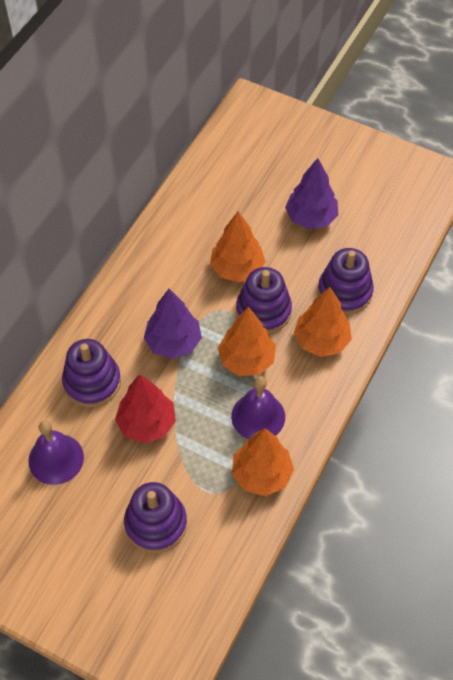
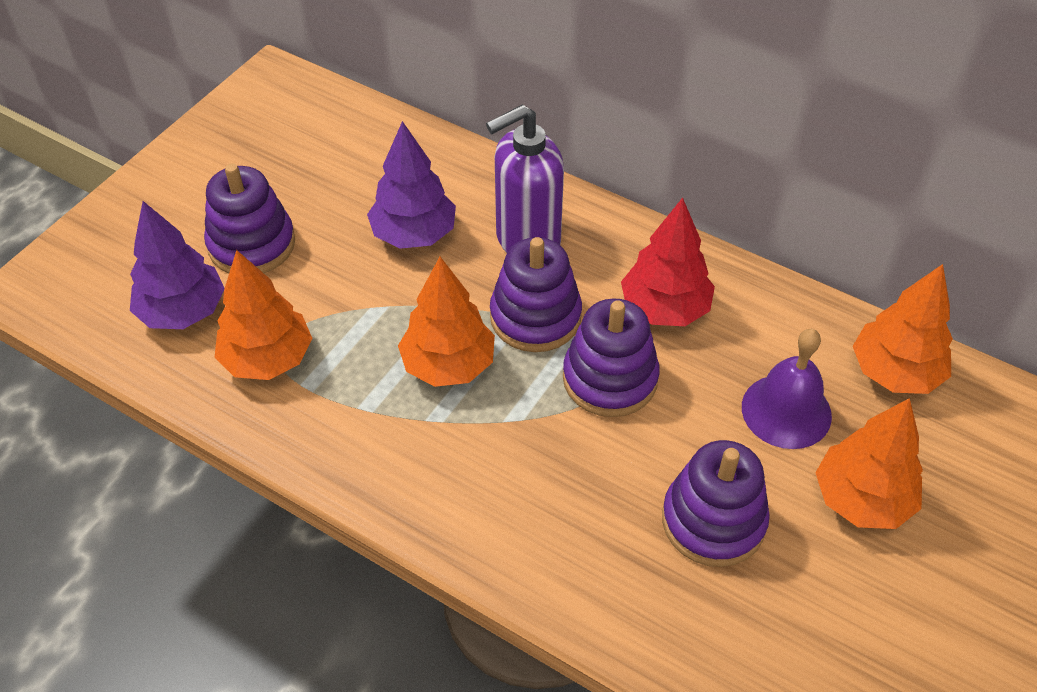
purple bell: 2 -> 1
purple soap dispenser: 0 -> 1

